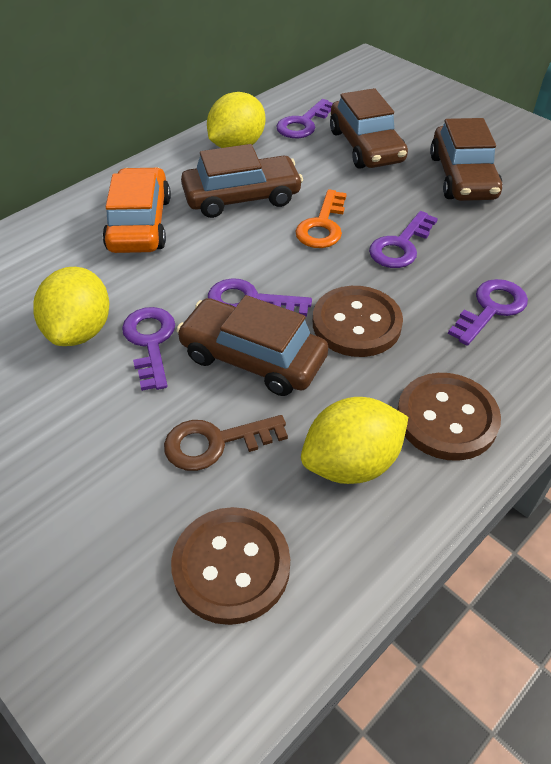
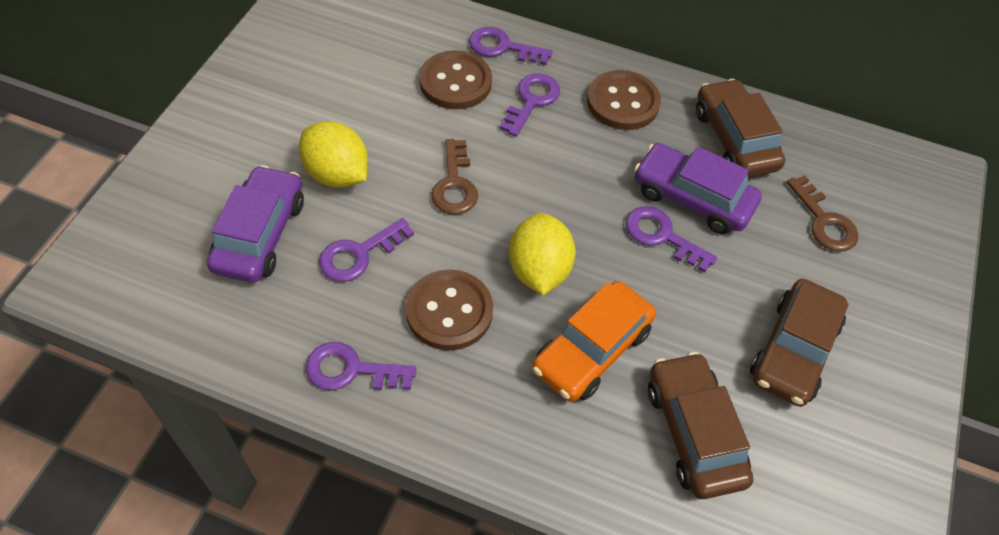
brown car: 4 -> 3
brown key: 1 -> 2
orange key: 1 -> 0
purple car: 0 -> 2
yellow lemon: 3 -> 2

